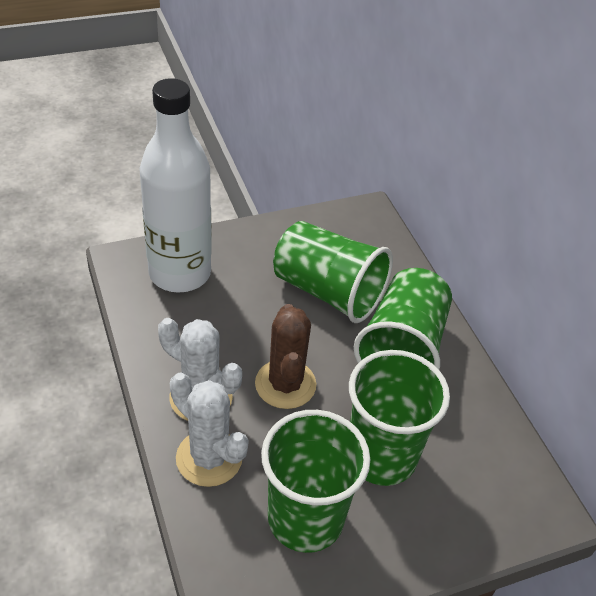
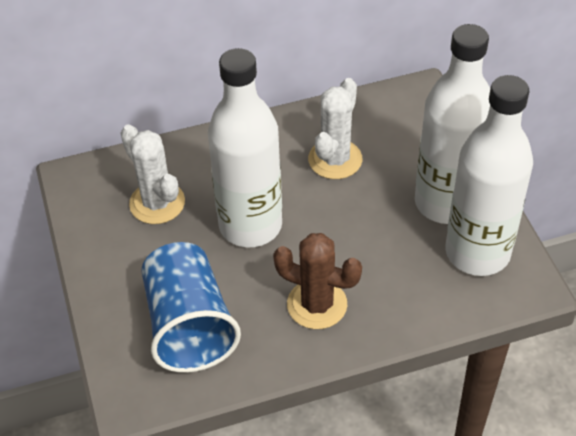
blue cup: 0 -> 1
green cup: 4 -> 0
white bottle: 1 -> 3

